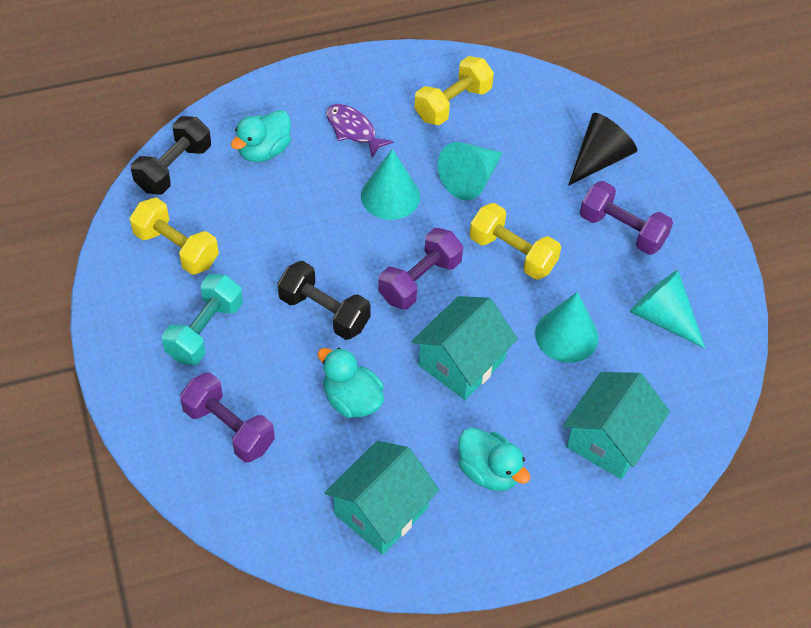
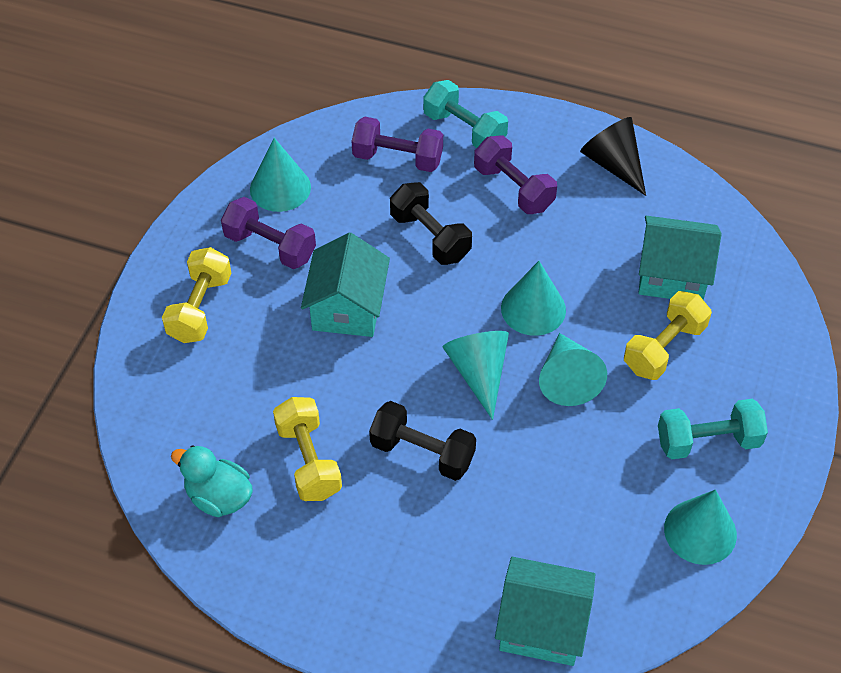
purple fish: 1 -> 0
turquoise cone: 4 -> 5
turquoise duck: 3 -> 1
turquoise dumbbell: 1 -> 2

